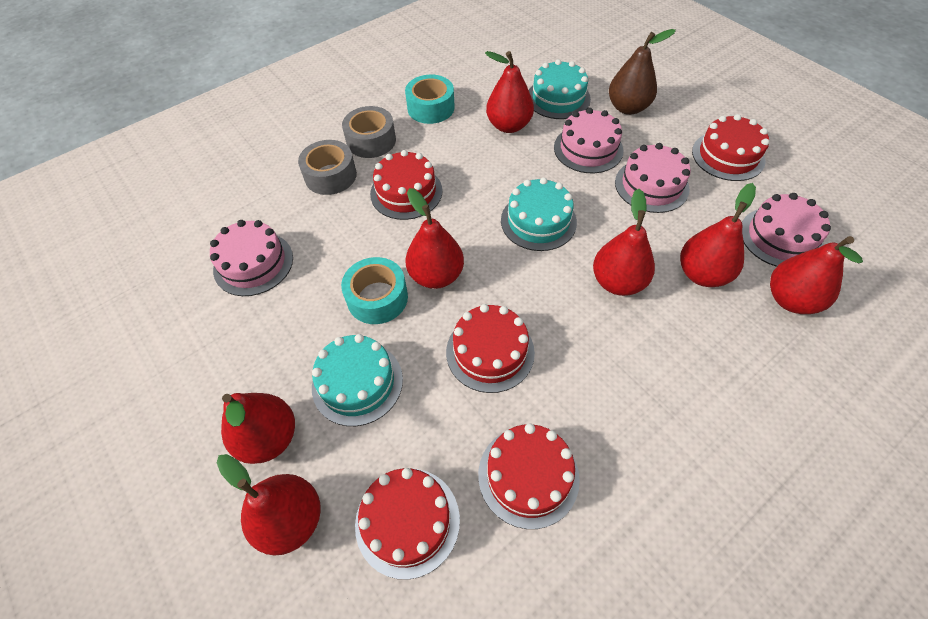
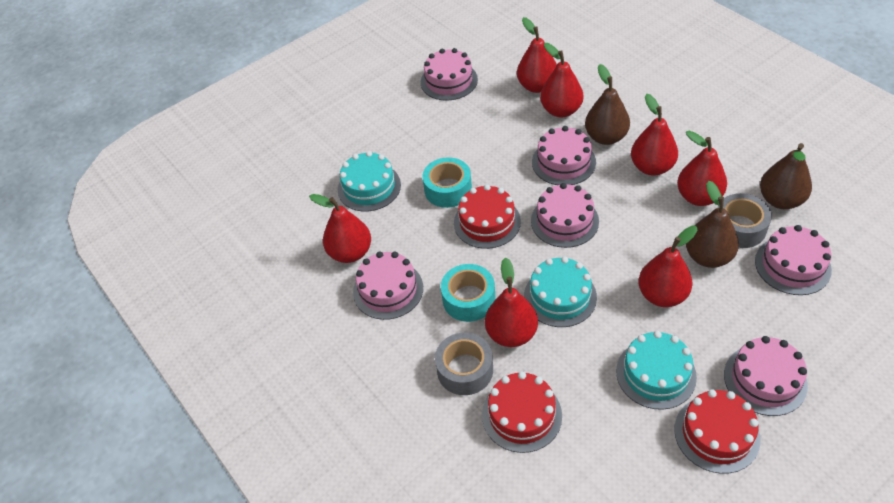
brown pear: 1 -> 3
pink cake: 4 -> 6
red cake: 5 -> 3

